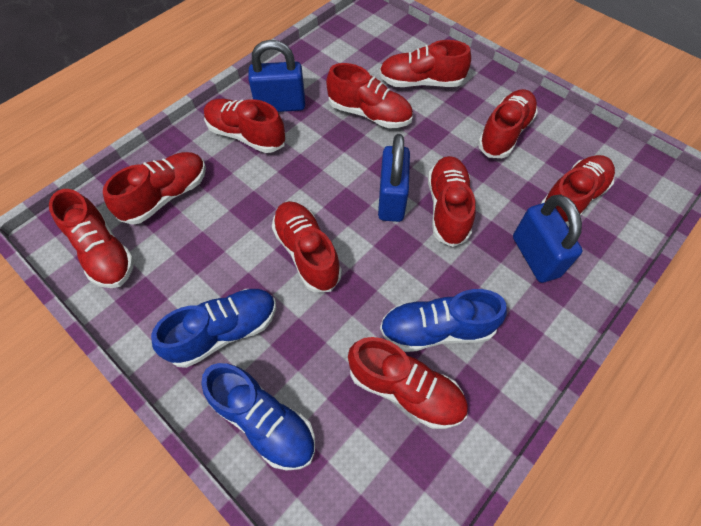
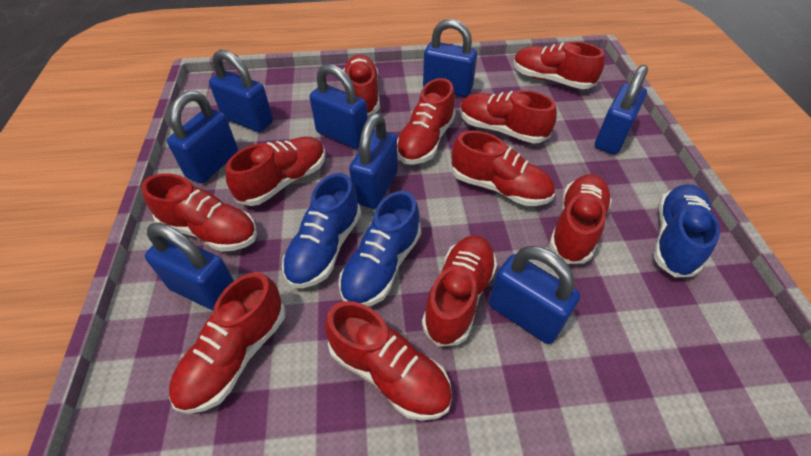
blue padlock: 3 -> 8
red shoe: 10 -> 11

